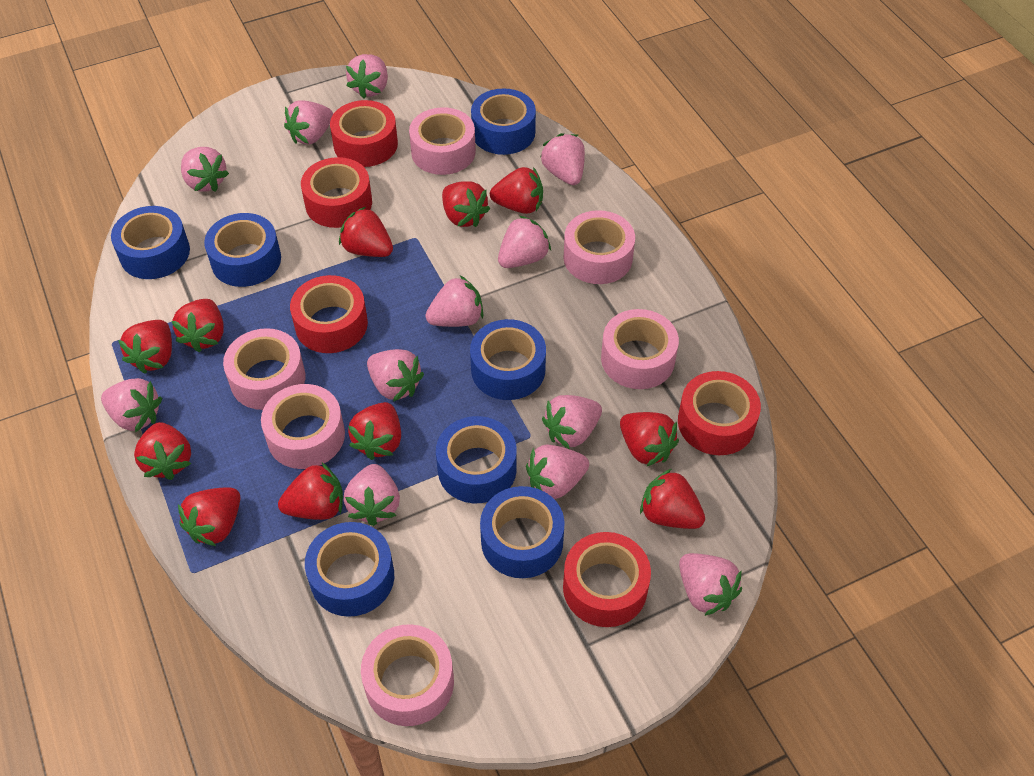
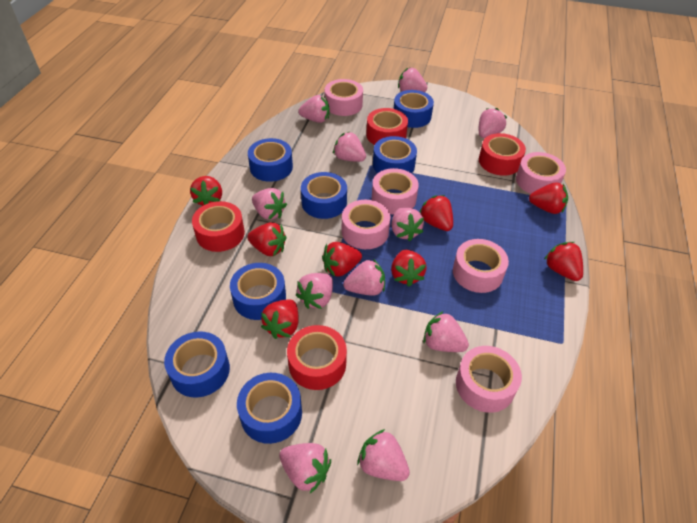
pink strawberry: 12 -> 11
red strawberry: 11 -> 8
red tape: 5 -> 4

